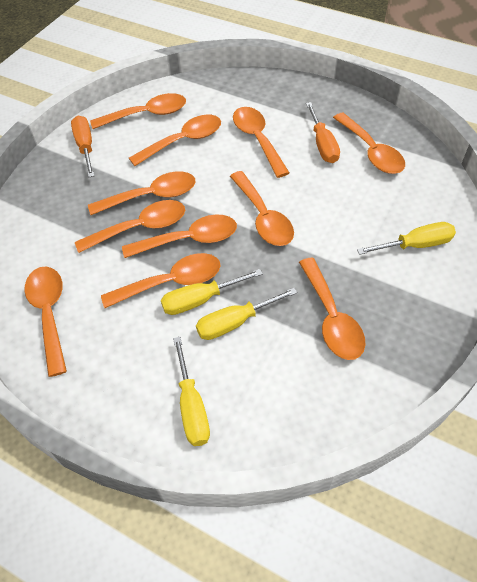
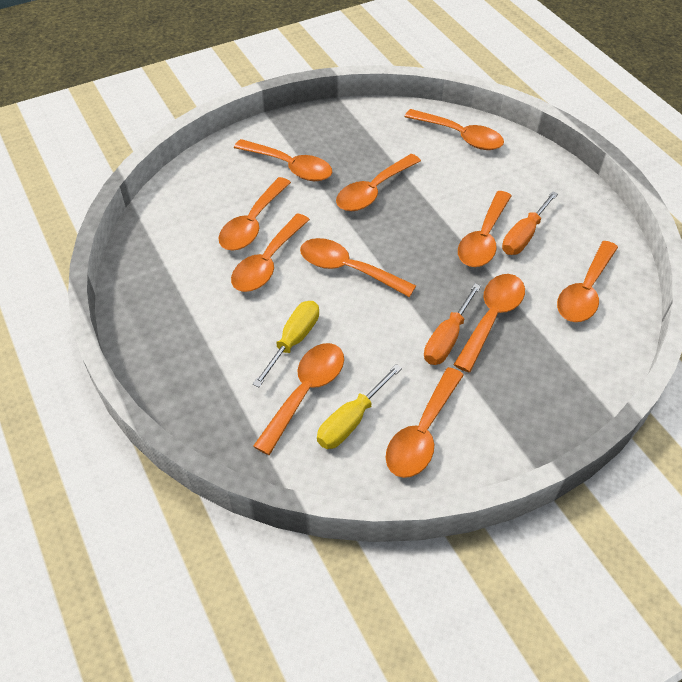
yellow screwdriver: 4 -> 2

